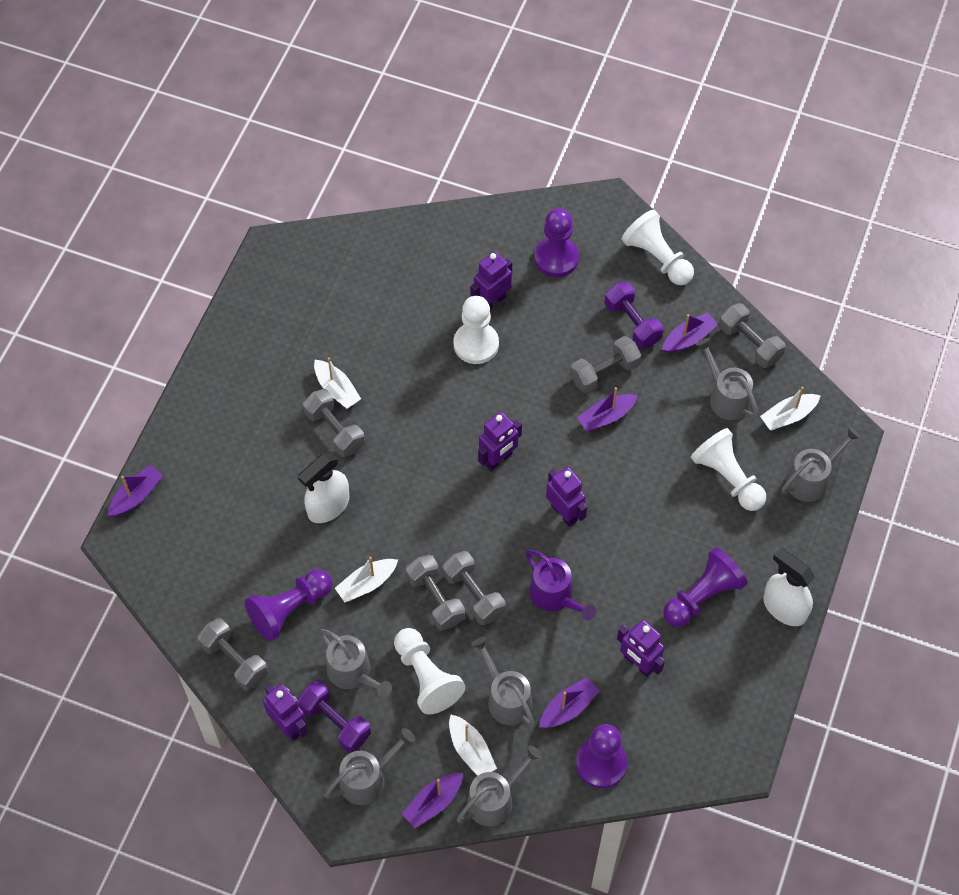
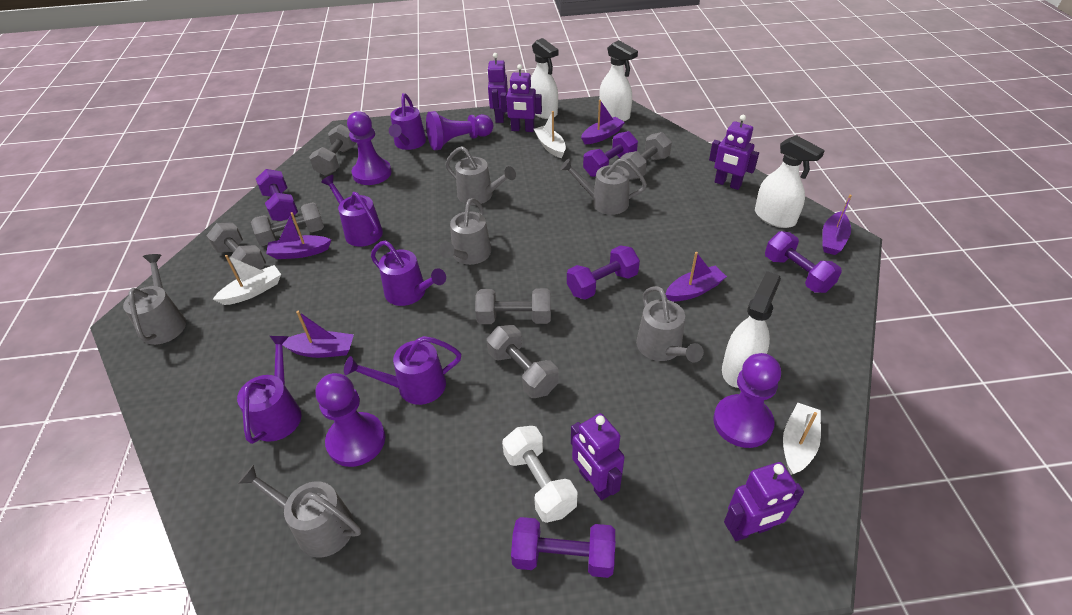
purple dumbbell: 2 -> 5
purple watering can: 1 -> 5
white boat: 4 -> 3
white dumbbell: 0 -> 1
white pawn: 4 -> 0
white spray bottle: 2 -> 4

